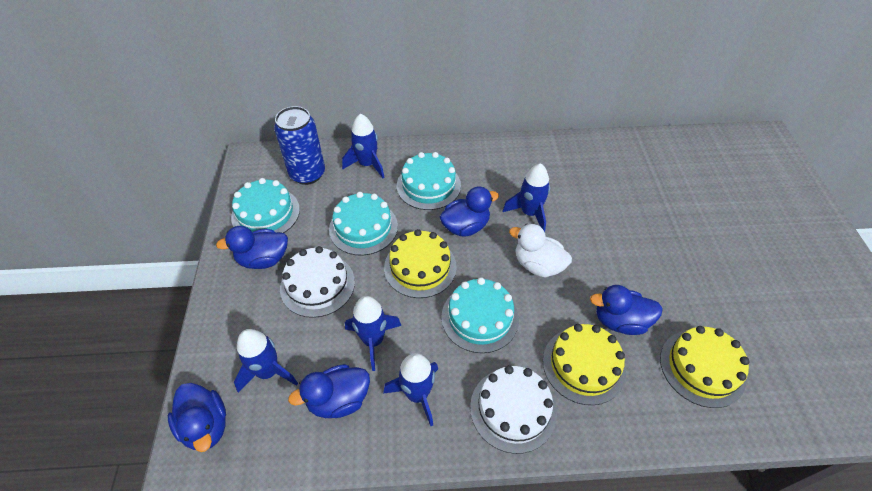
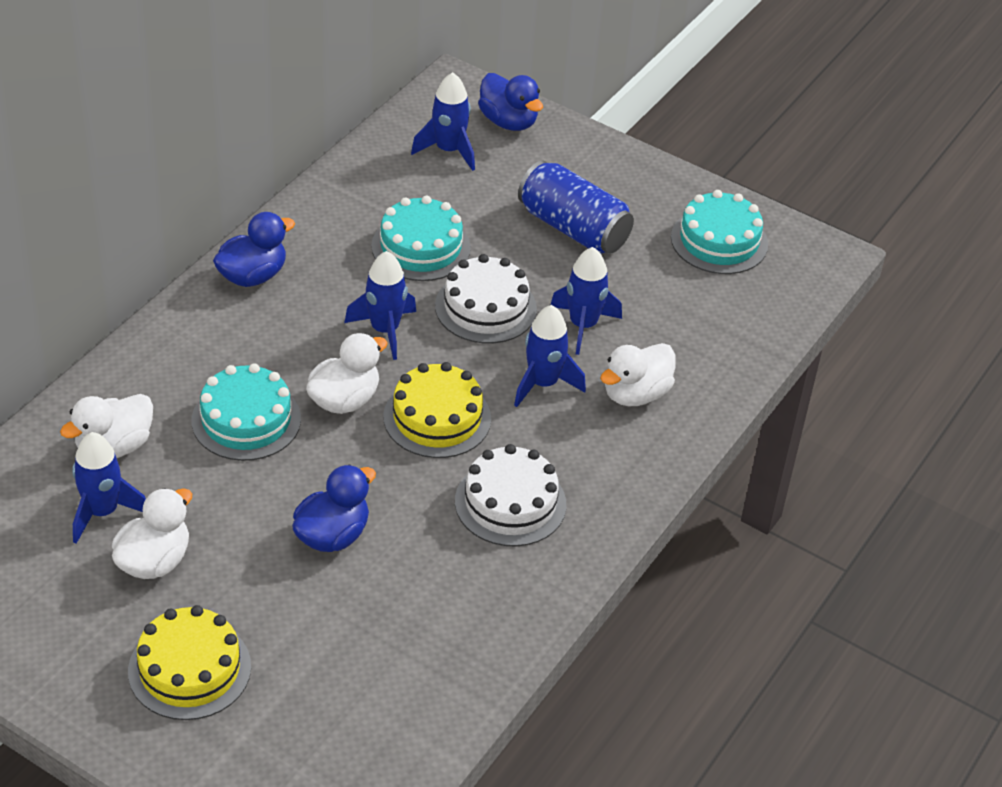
blue duck: 5 -> 3
turquoise cake: 4 -> 3
white duck: 1 -> 4
yellow cake: 3 -> 2

